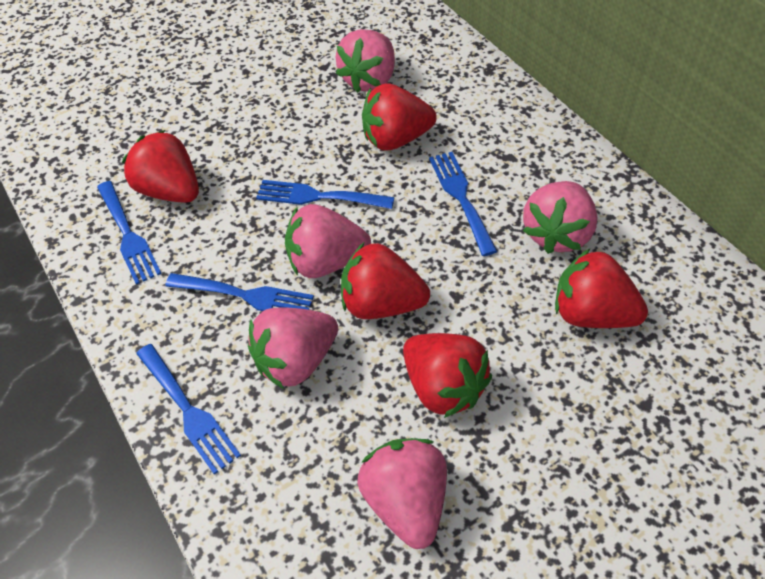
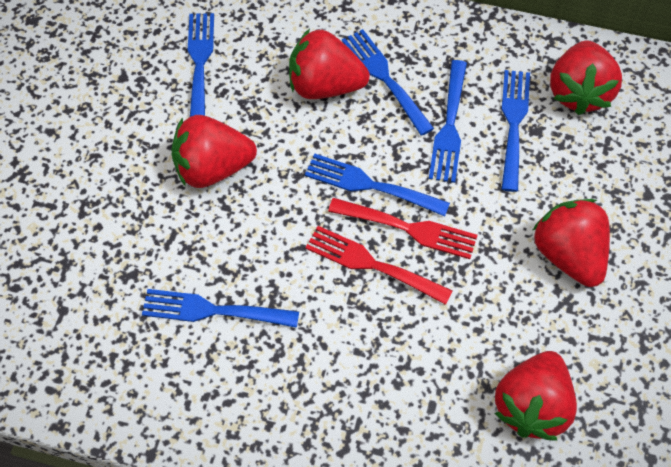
blue fork: 5 -> 6
pink strawberry: 5 -> 0
red fork: 0 -> 2

